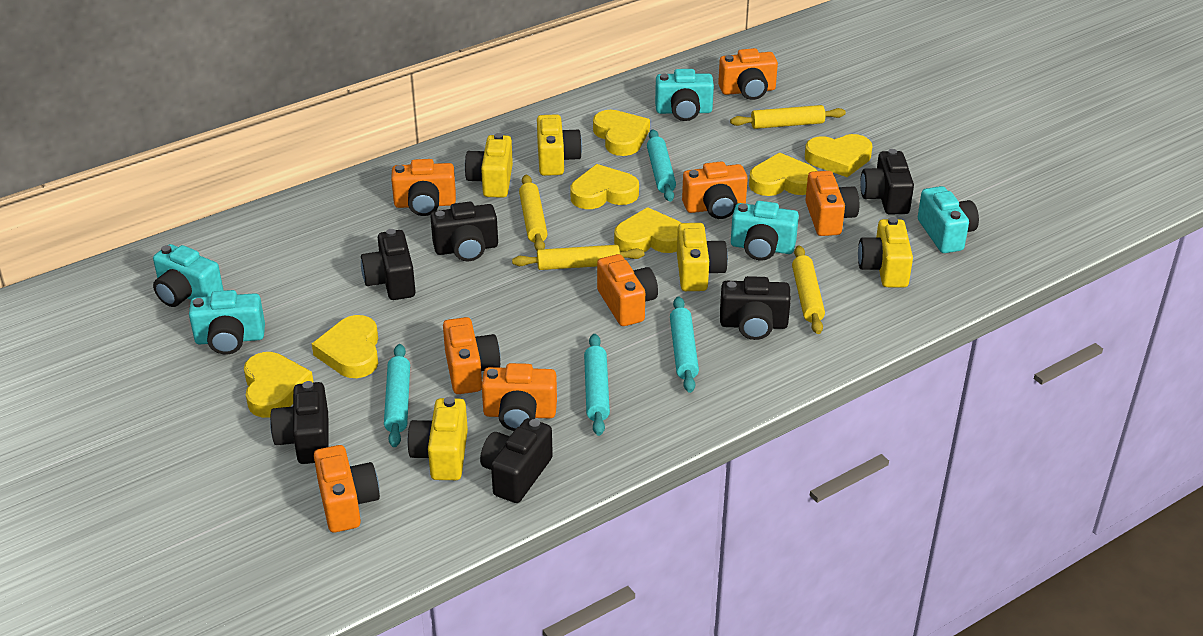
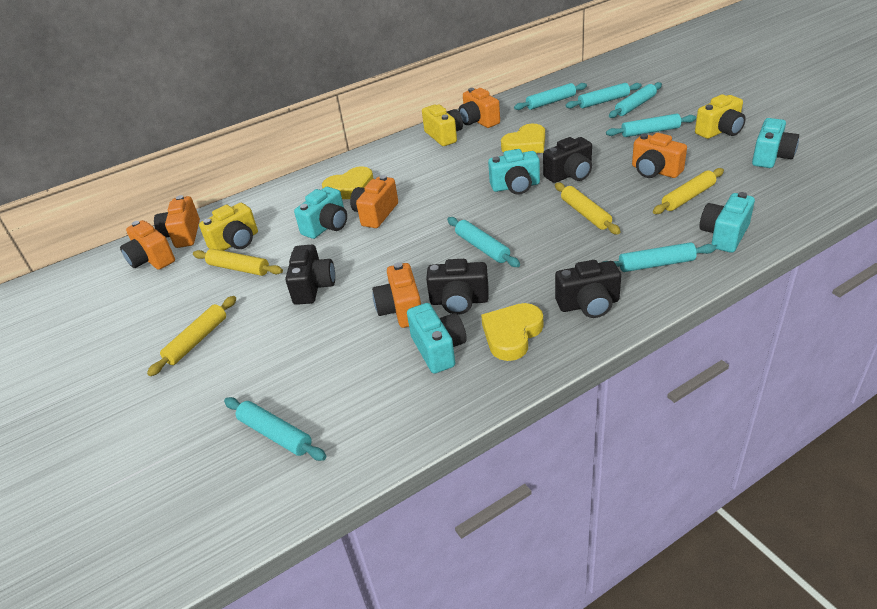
black camera: 6 -> 4
orange camera: 8 -> 6
turquoise rolling pin: 4 -> 7
yellow camera: 5 -> 3
yellow heart: 7 -> 3

